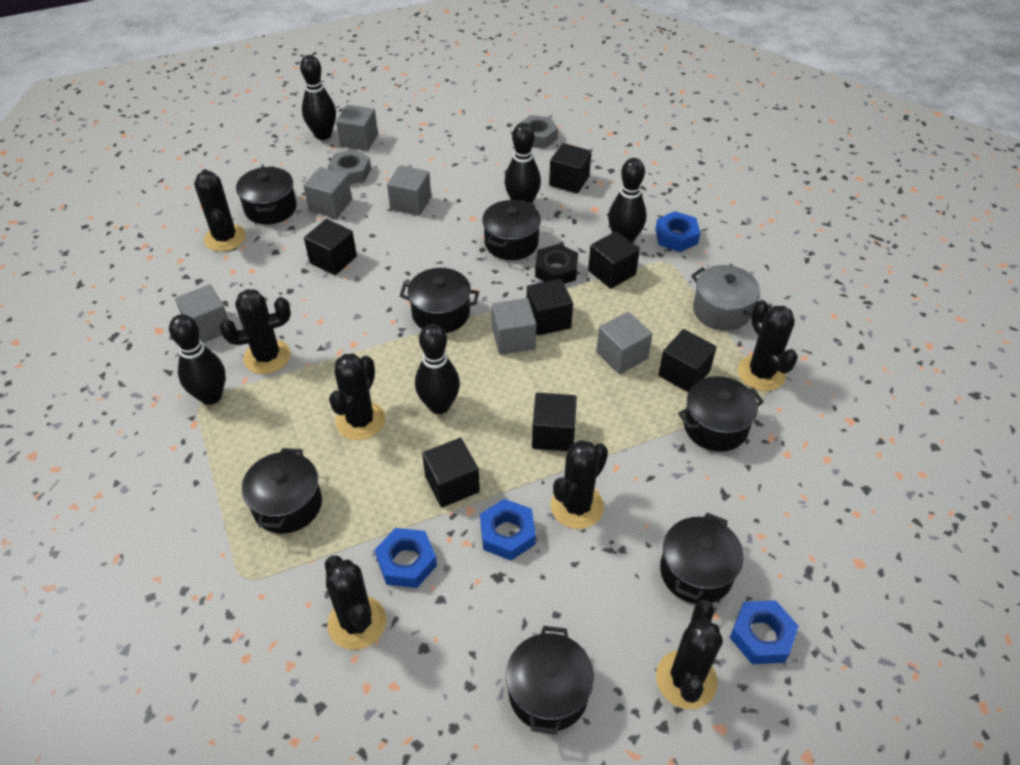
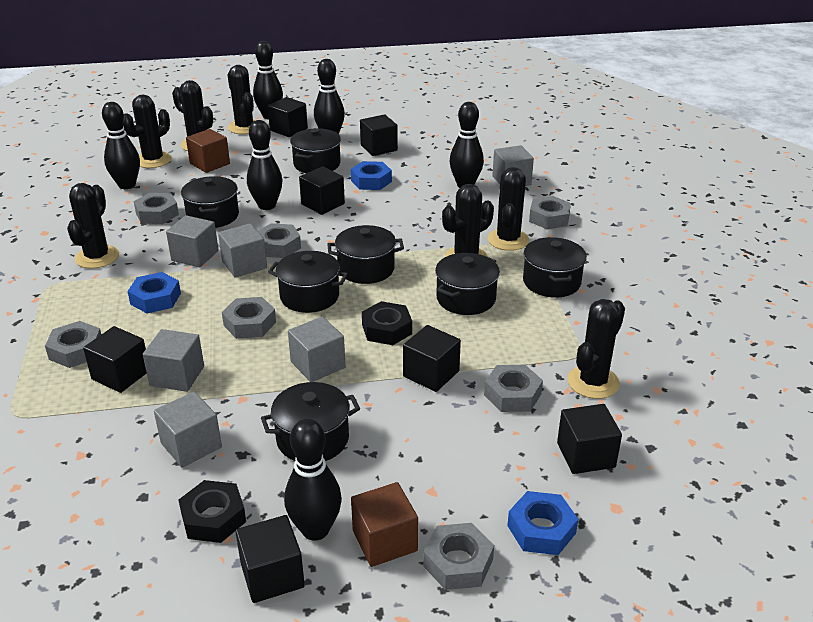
black bowling pin: 5 -> 6
black nut: 1 -> 2
blue nut: 4 -> 3
brown cube: 0 -> 2
grey nut: 2 -> 7
grey pot: 1 -> 0

